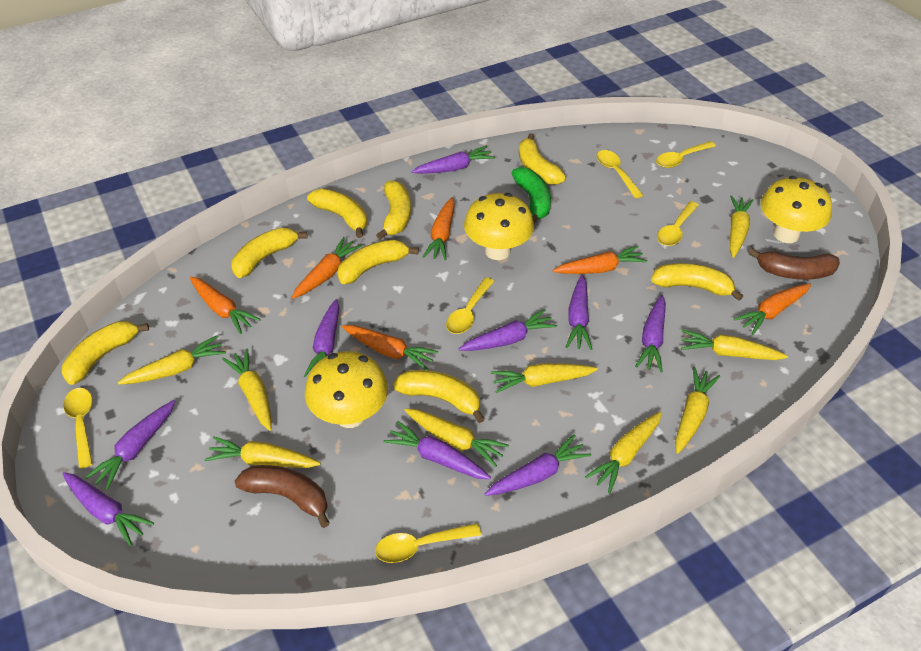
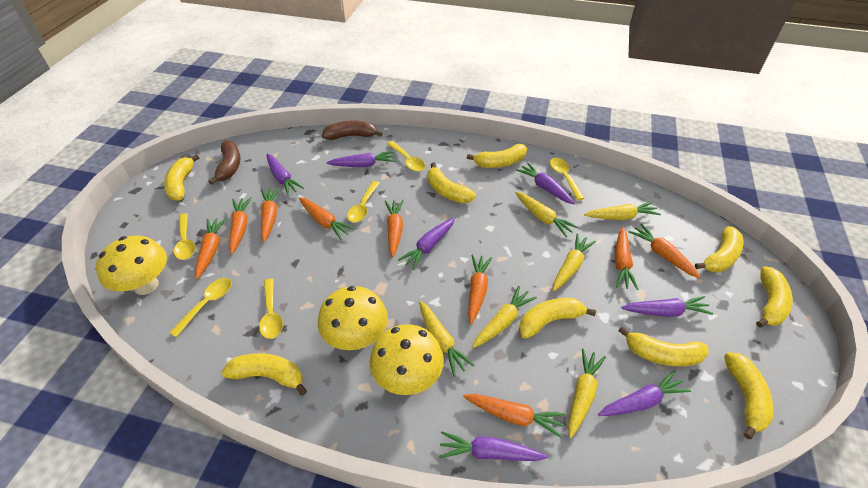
green banana: 1 -> 0
orange carrot: 6 -> 9
purple carrot: 9 -> 7
yellow banana: 8 -> 9
yellow carrot: 9 -> 6

